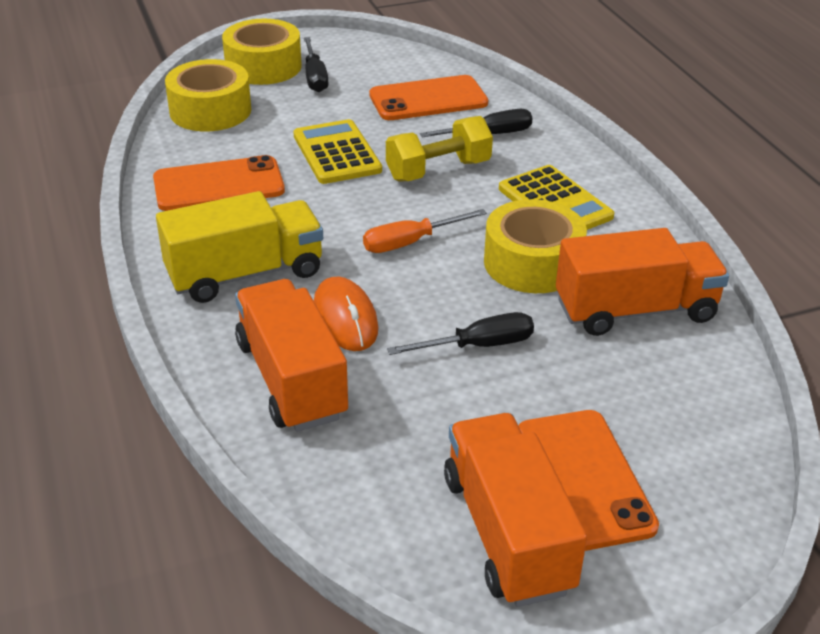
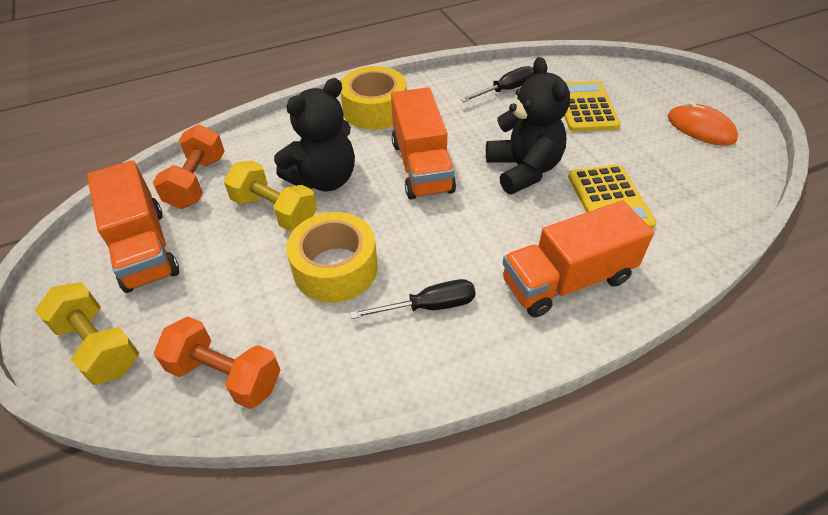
black screwdriver: 3 -> 2
black teddy bear: 0 -> 2
orange dumbbell: 0 -> 2
orange phone: 3 -> 0
orange screwdriver: 1 -> 0
yellow dumbbell: 1 -> 2
yellow tape: 3 -> 2
yellow truck: 1 -> 0

